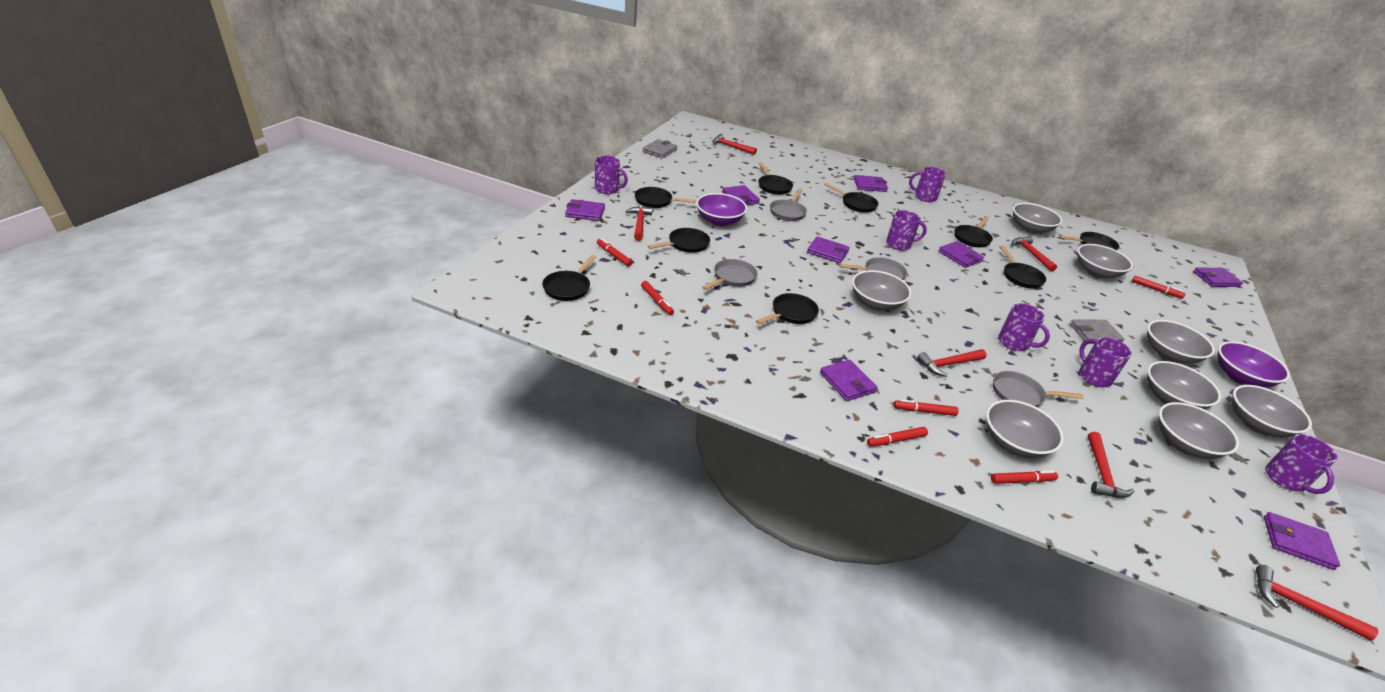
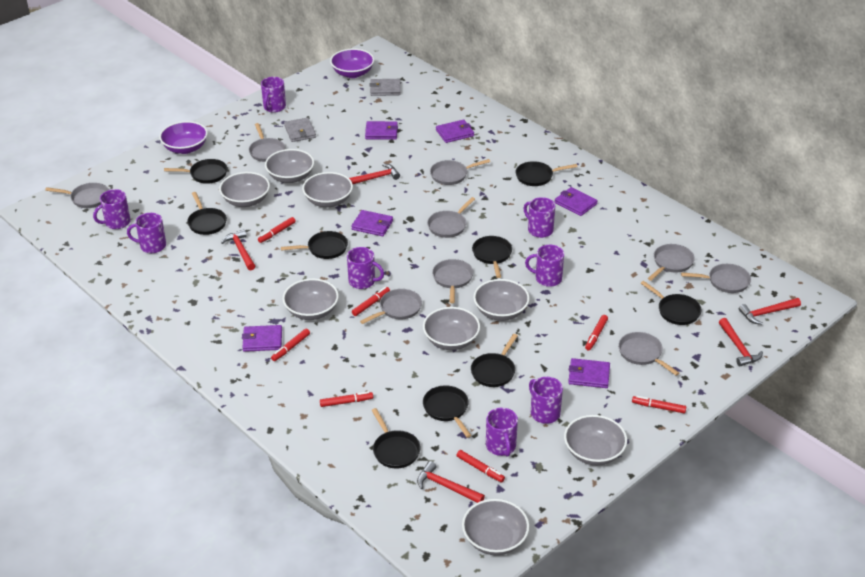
grey pan: 4 -> 9
purple mug: 6 -> 8
purple wallet: 8 -> 6
red hammer: 6 -> 5
red marker: 6 -> 7

